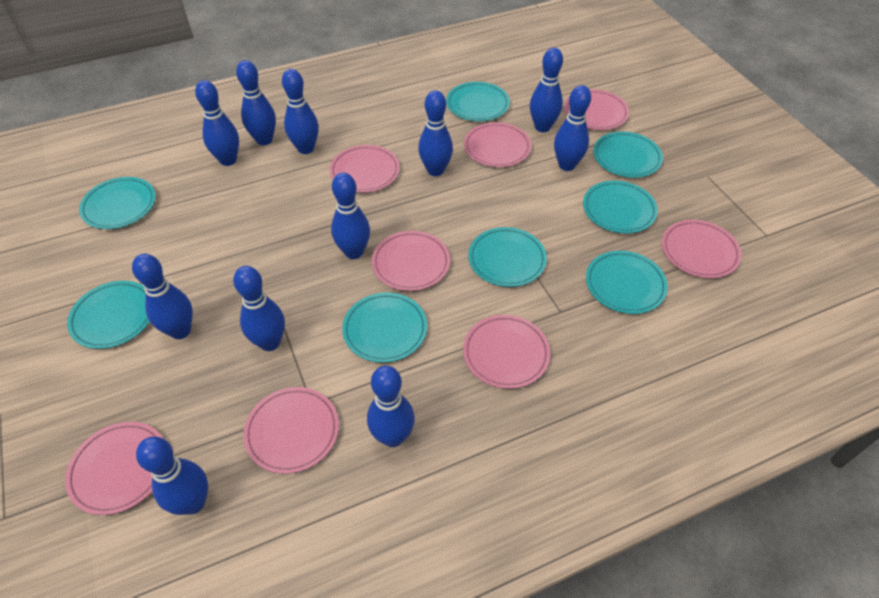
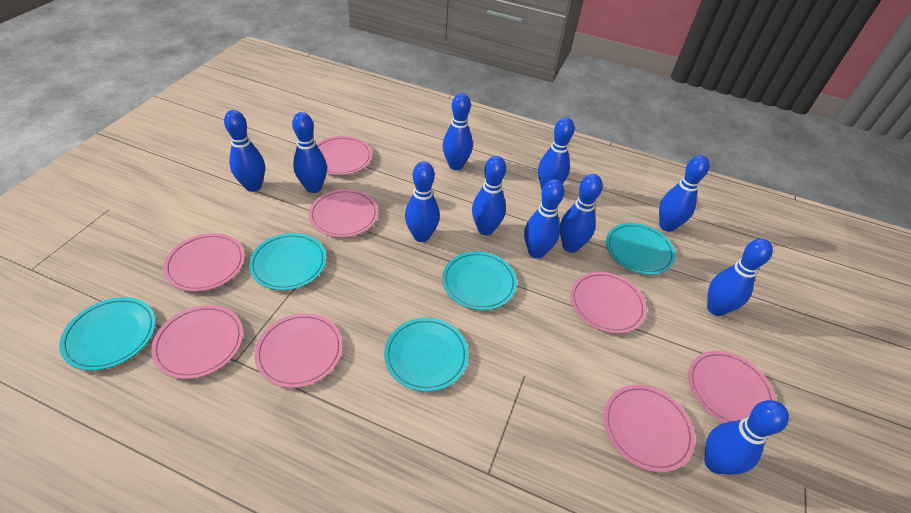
turquoise plate: 8 -> 5

